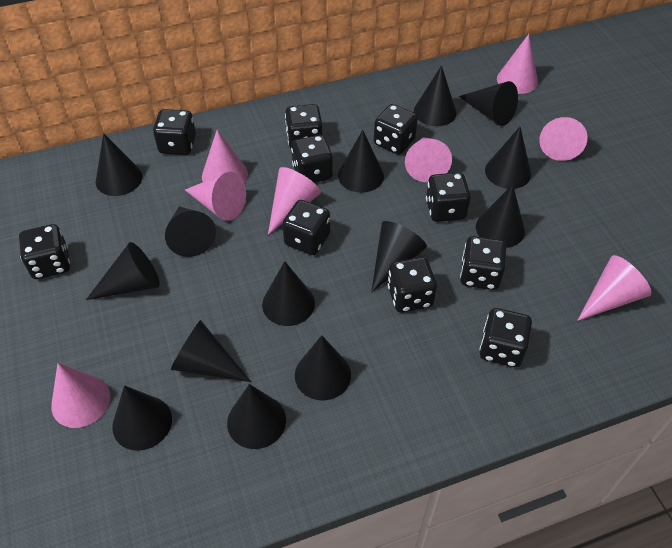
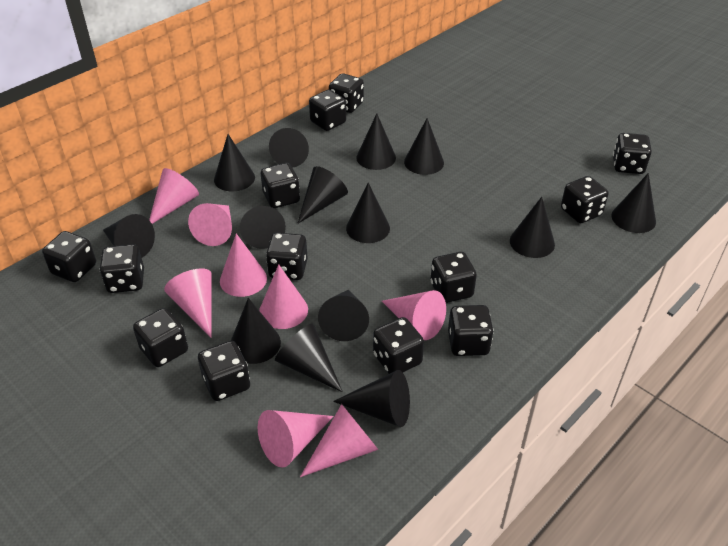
black dice: 10 -> 13

